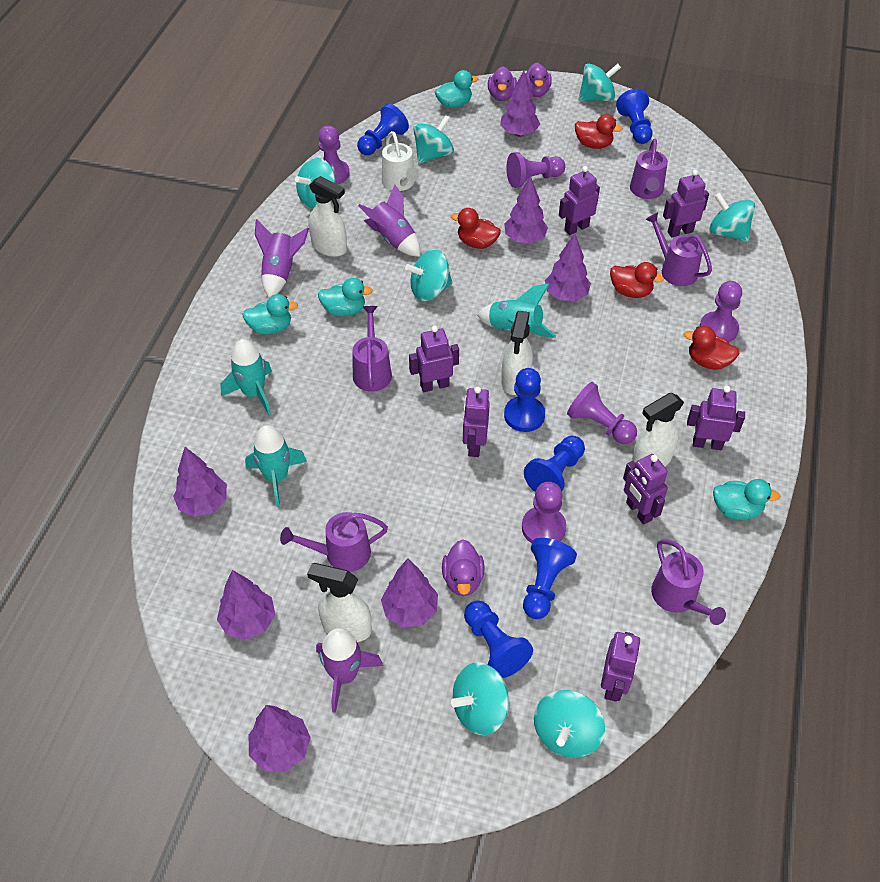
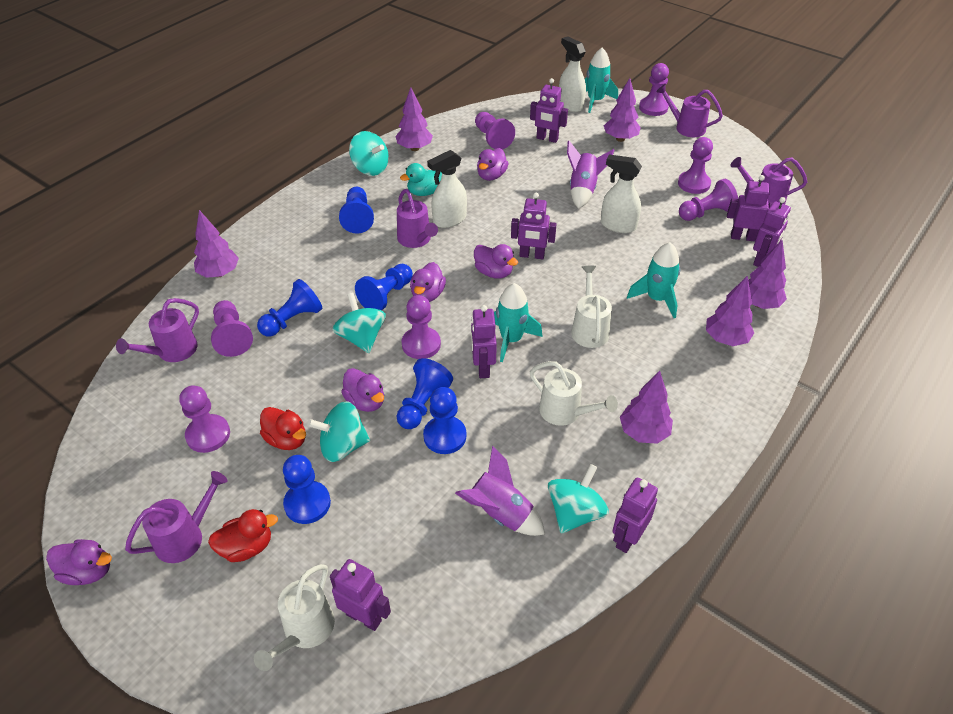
purple duck: 3 -> 5
purple pawn: 5 -> 7
purple rocket: 3 -> 2
purple tree: 7 -> 6
red duck: 4 -> 2
turquoise duck: 4 -> 1
turquoise spinning top: 7 -> 4
white spray bottle: 4 -> 3
white watering can: 1 -> 3

